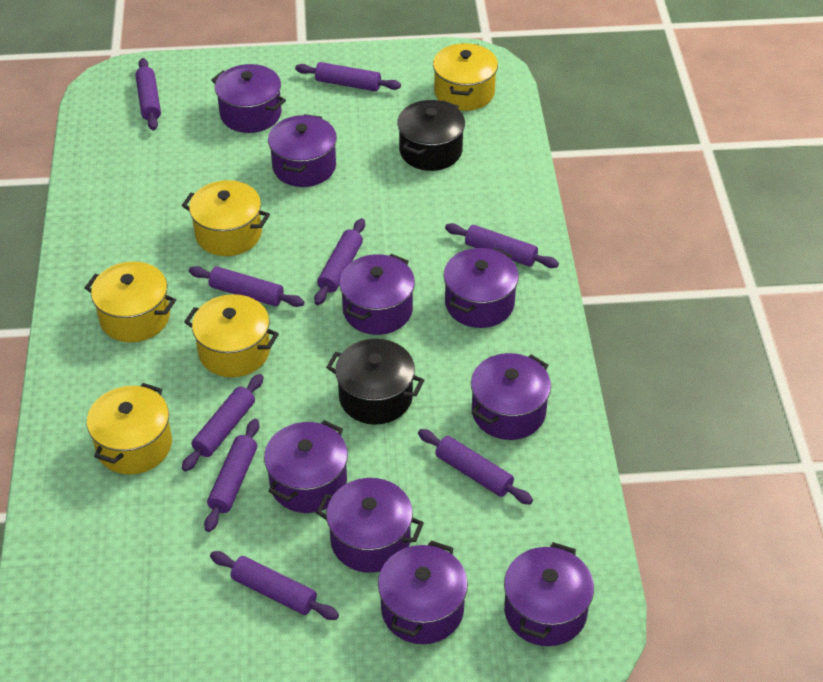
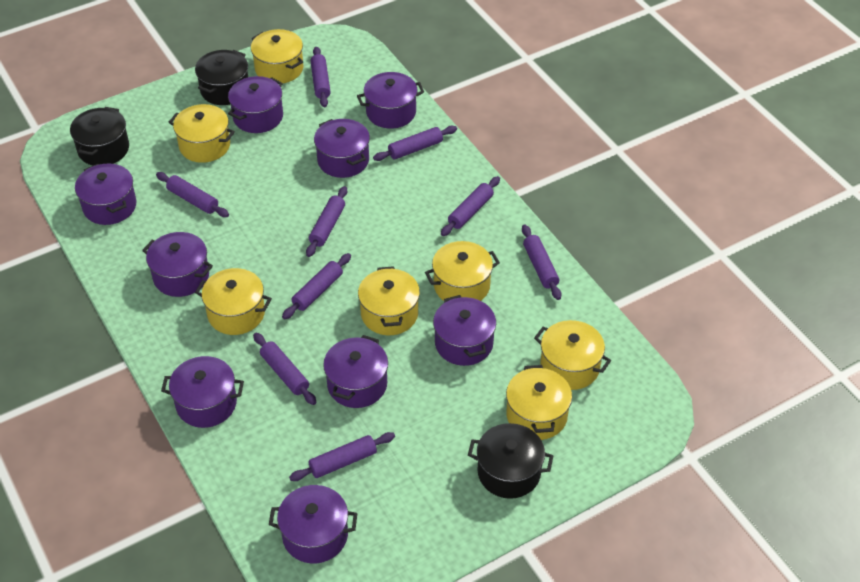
black pot: 2 -> 3
yellow pot: 5 -> 7

